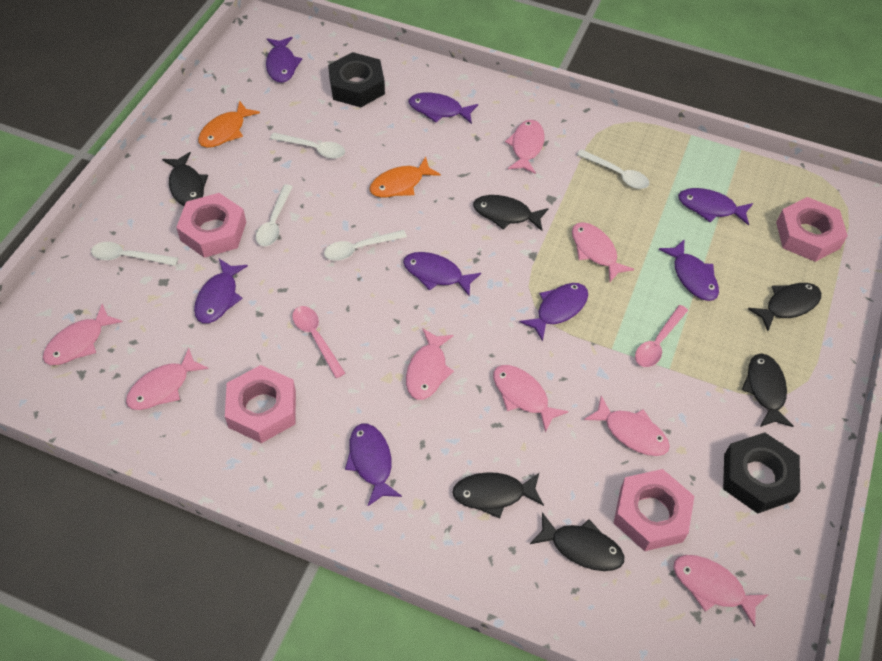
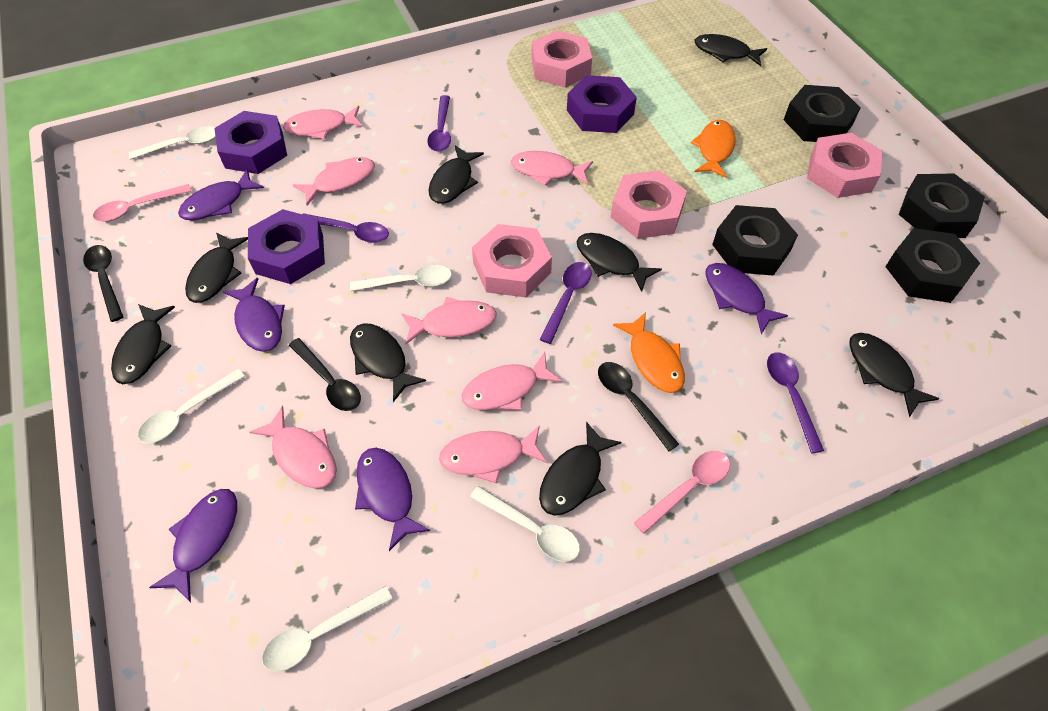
black fish: 6 -> 8
black nut: 2 -> 4
black spoon: 0 -> 3
pink fish: 8 -> 7
purple fish: 8 -> 5
purple nut: 0 -> 3
purple spoon: 0 -> 4

